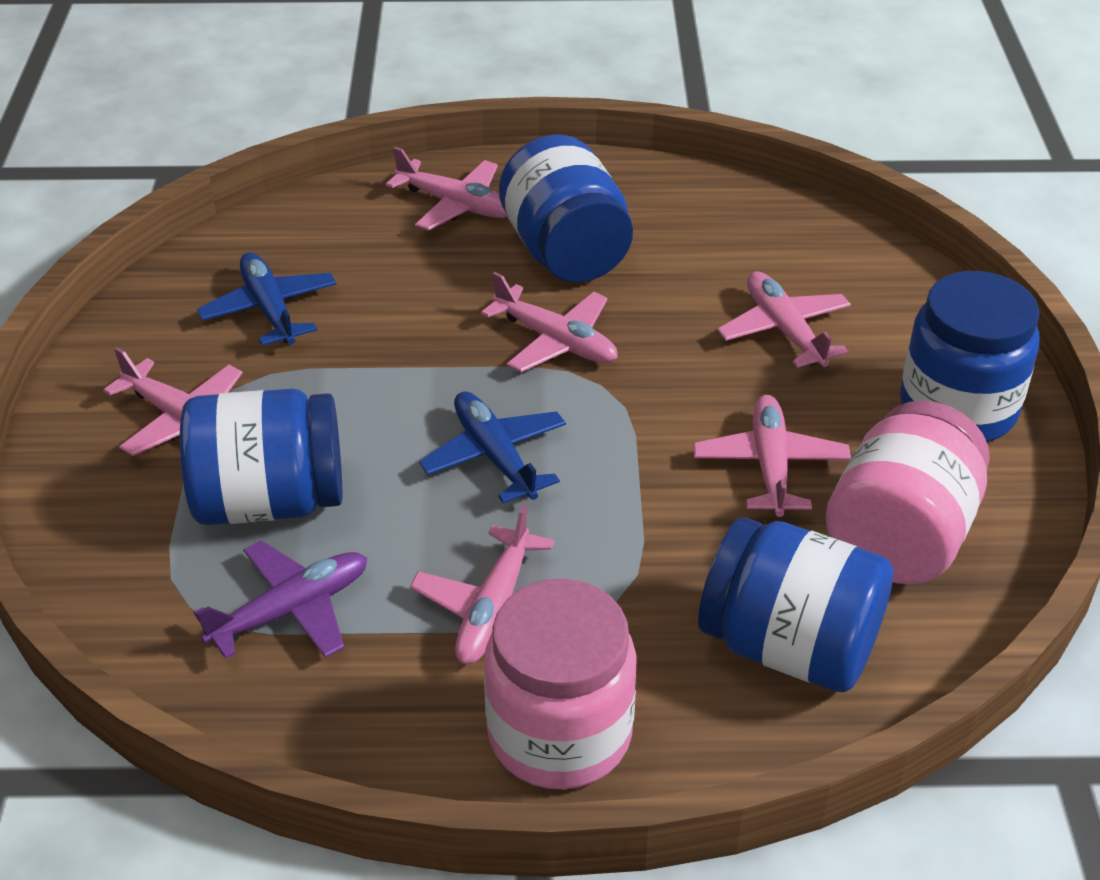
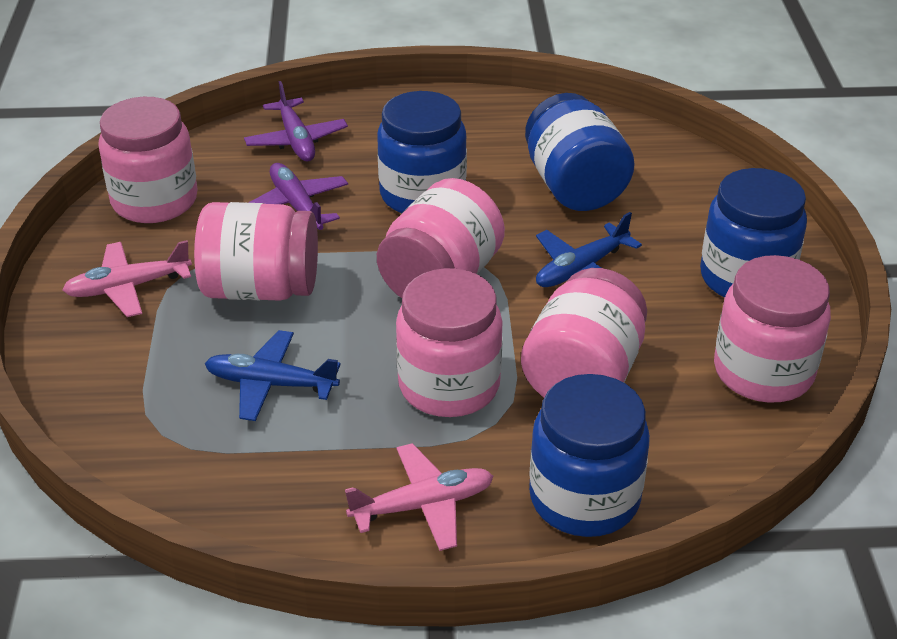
pink jar: 2 -> 6
pink plane: 6 -> 2
purple plane: 1 -> 2

